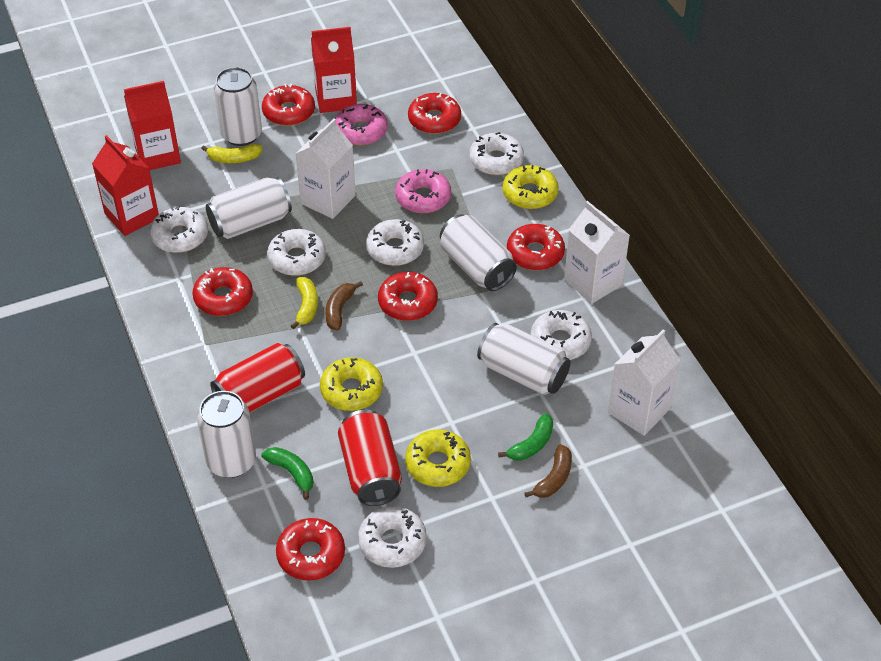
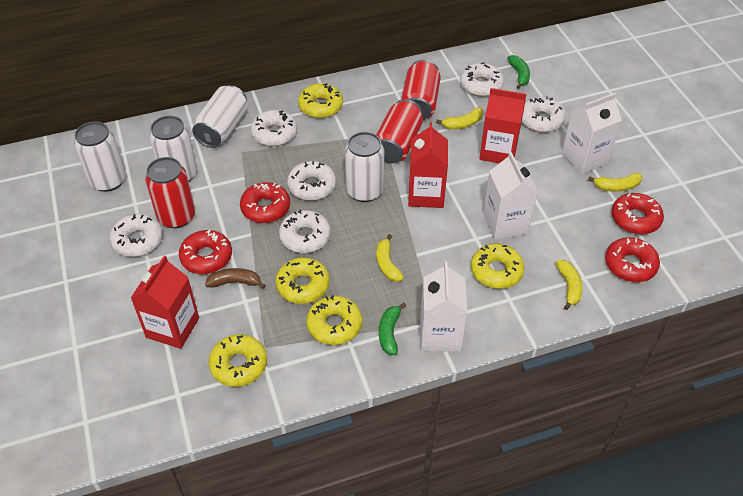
brown banana: 2 -> 1
pink donut: 2 -> 0
red can: 2 -> 3
red donut: 6 -> 4
white can: 5 -> 4
yellow banana: 2 -> 4
yellow donut: 3 -> 5

